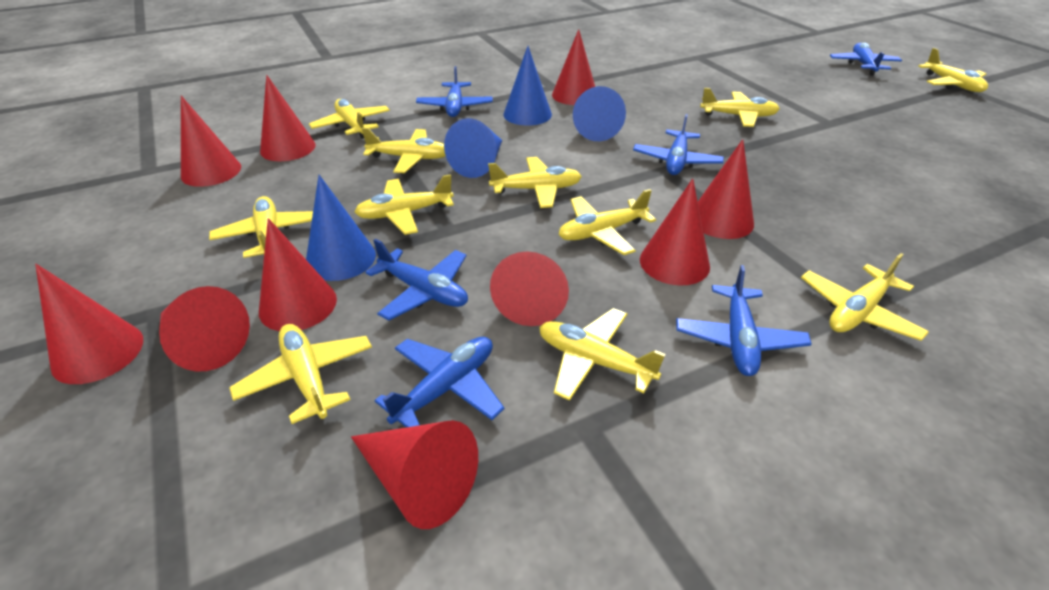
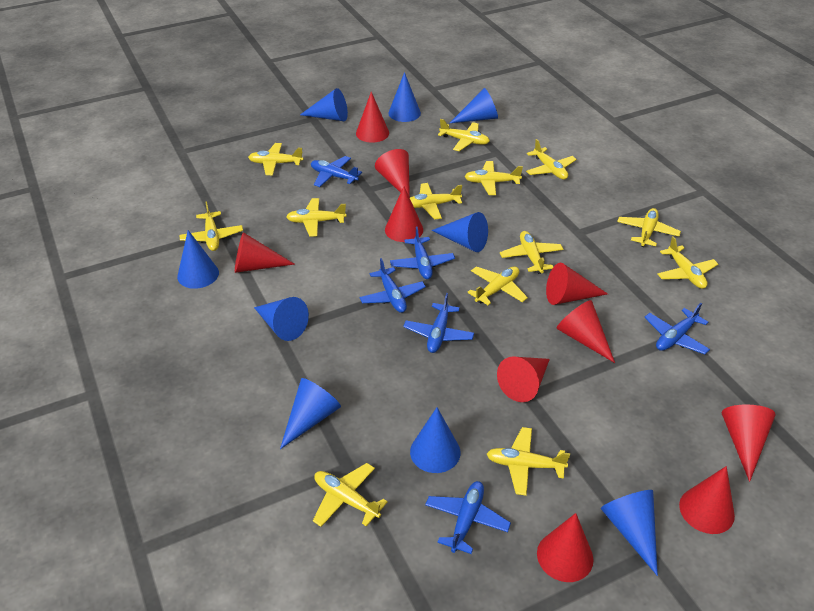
blue cone: 4 -> 9
yellow plane: 11 -> 13

